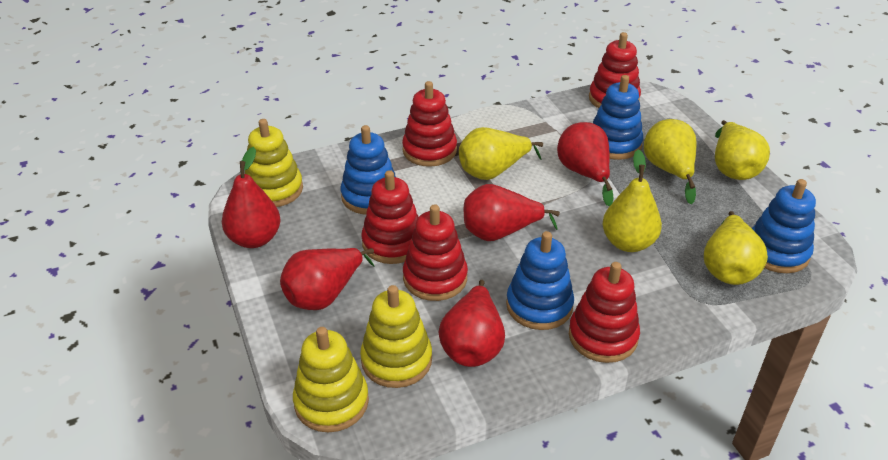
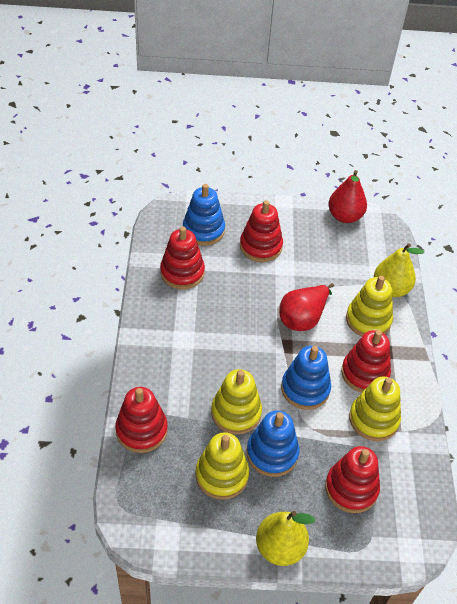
blue stacking toy: 4 -> 3
red pear: 5 -> 2
yellow pear: 5 -> 2
yellow stacking toy: 3 -> 4

